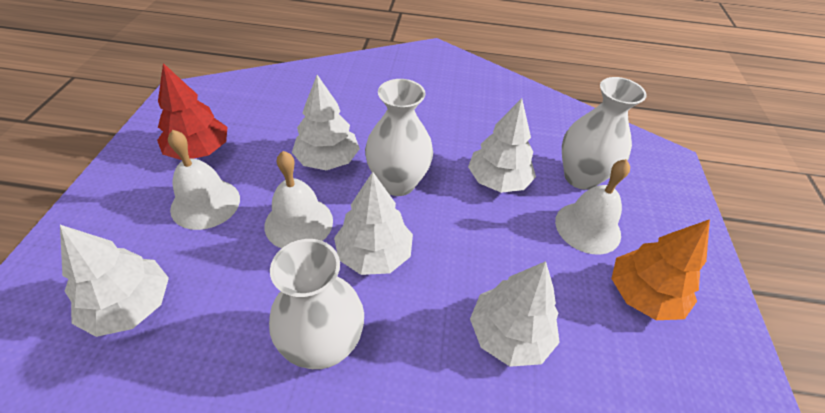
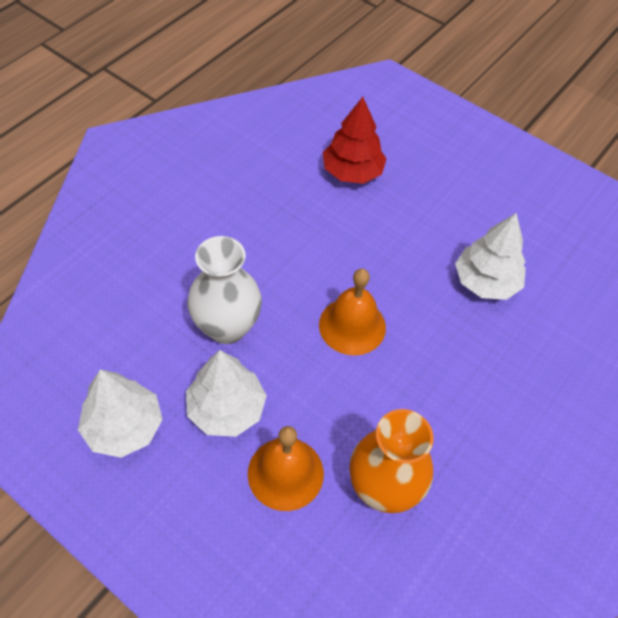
orange bell: 0 -> 2
orange tree: 1 -> 0
orange vase: 0 -> 1
white bell: 3 -> 0
white tree: 5 -> 3
white vase: 3 -> 1

